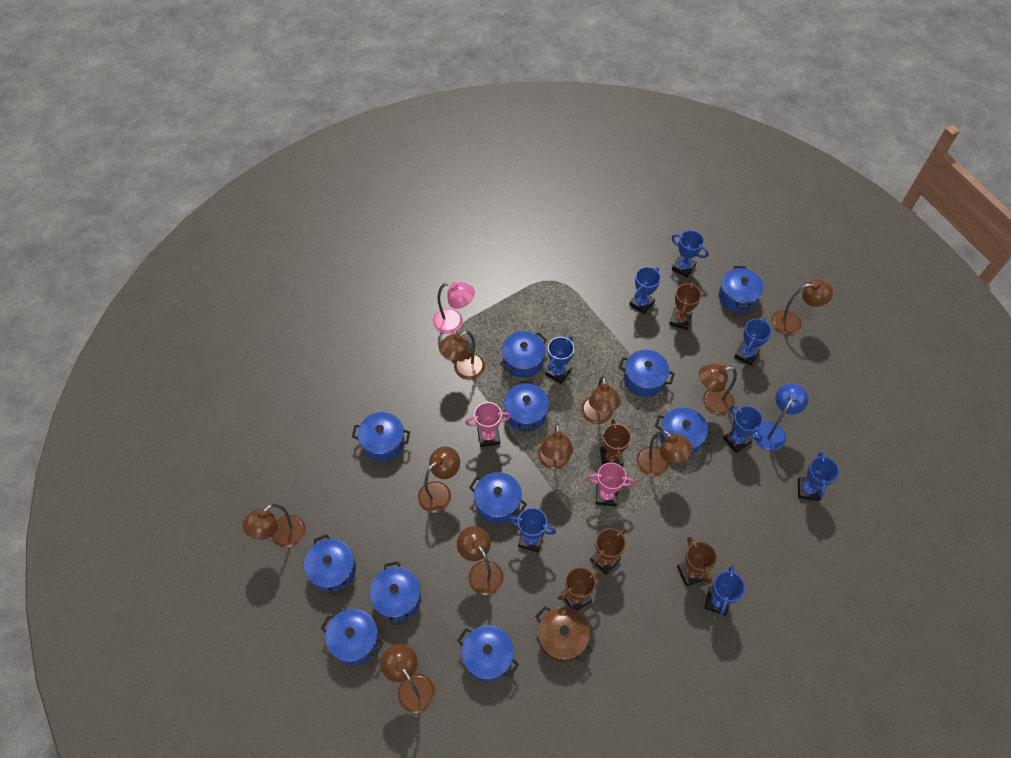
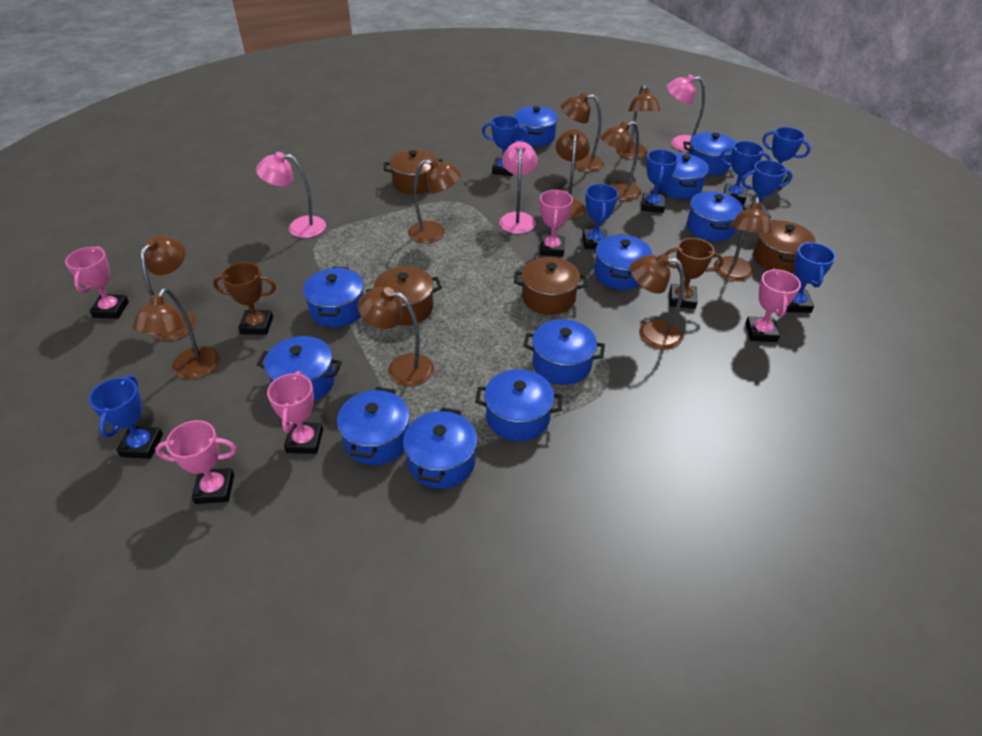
blue lamp: 1 -> 0
brown pot: 1 -> 4
brown trophy: 5 -> 2
pink lamp: 1 -> 3
pink trophy: 2 -> 5

